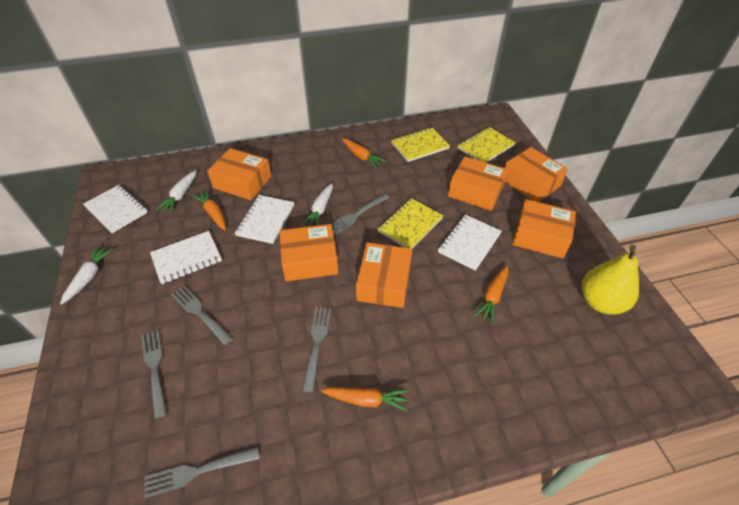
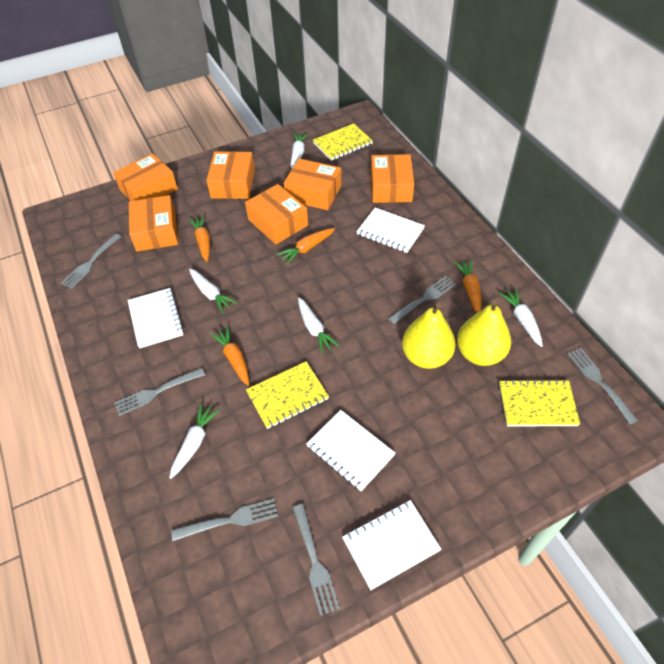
grey fork: 5 -> 6
white carrot: 3 -> 5
yellow pear: 1 -> 2

